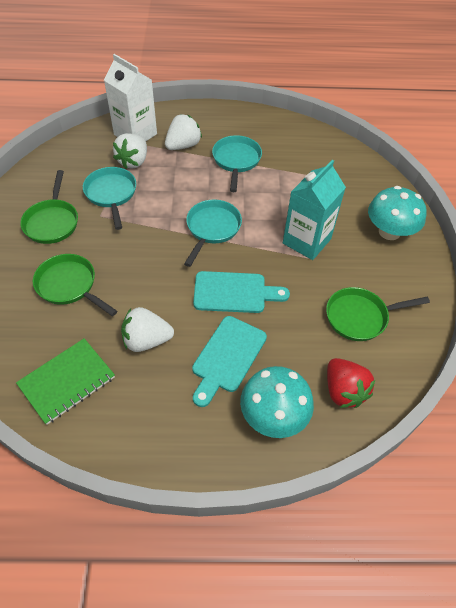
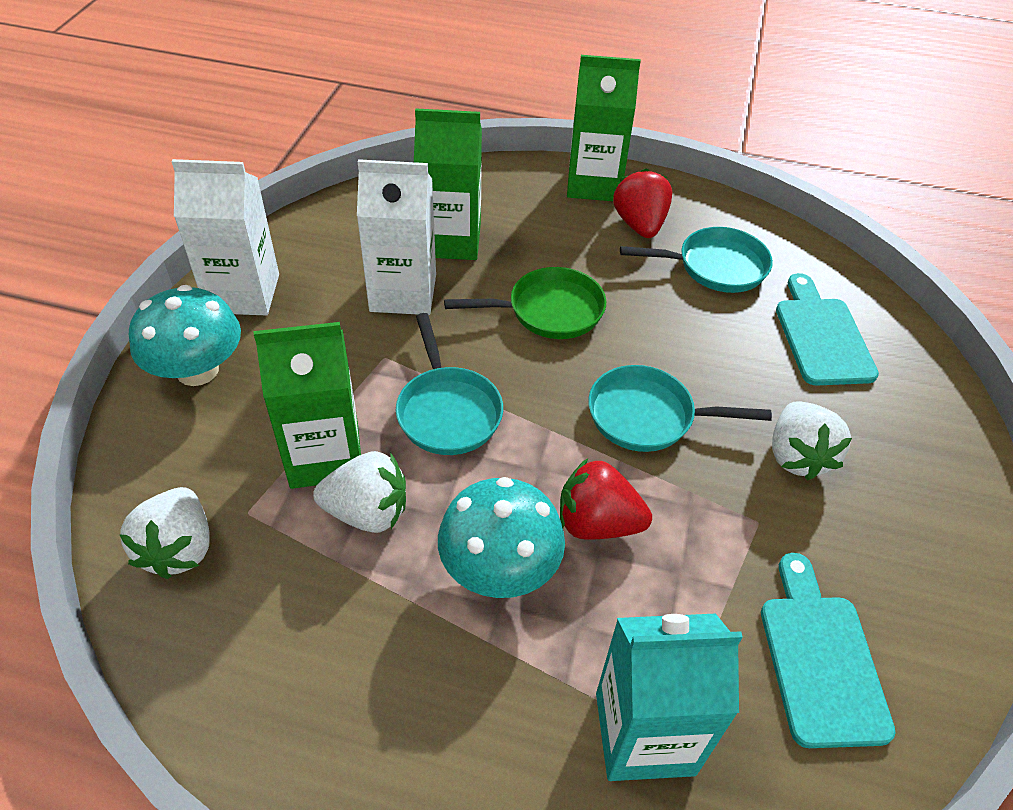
green carton: 0 -> 3
green notebook: 1 -> 0
green pan: 3 -> 1
red strawberry: 1 -> 2
white carton: 1 -> 2

